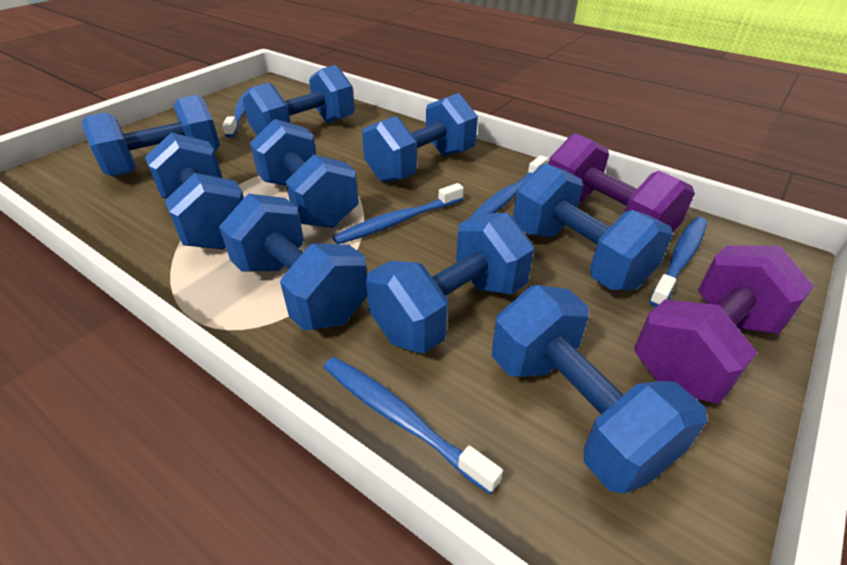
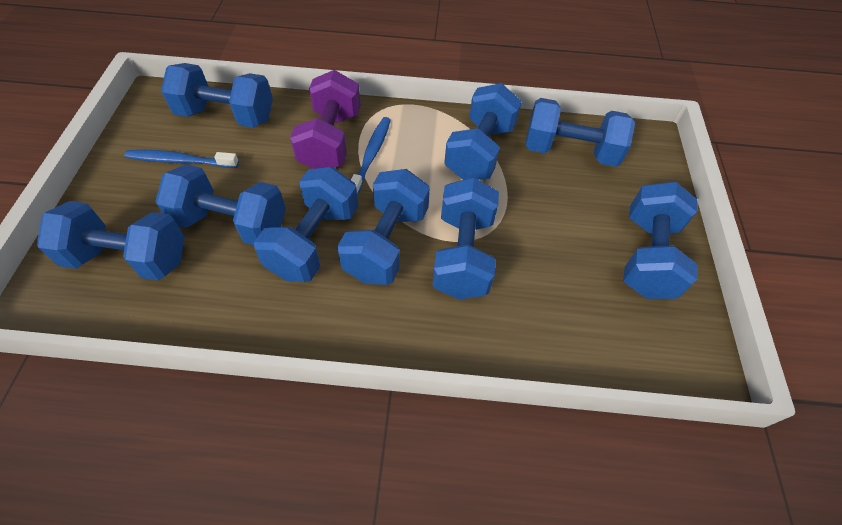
blue toothbrush: 5 -> 2
purple dumbbell: 2 -> 1

